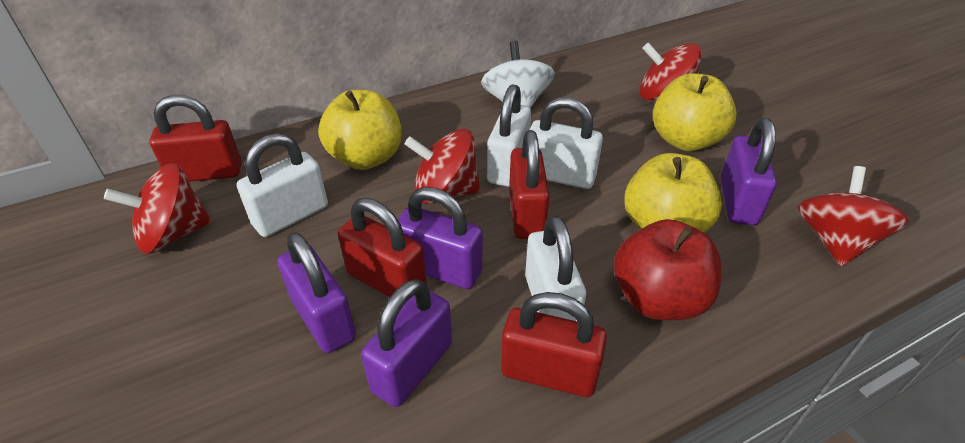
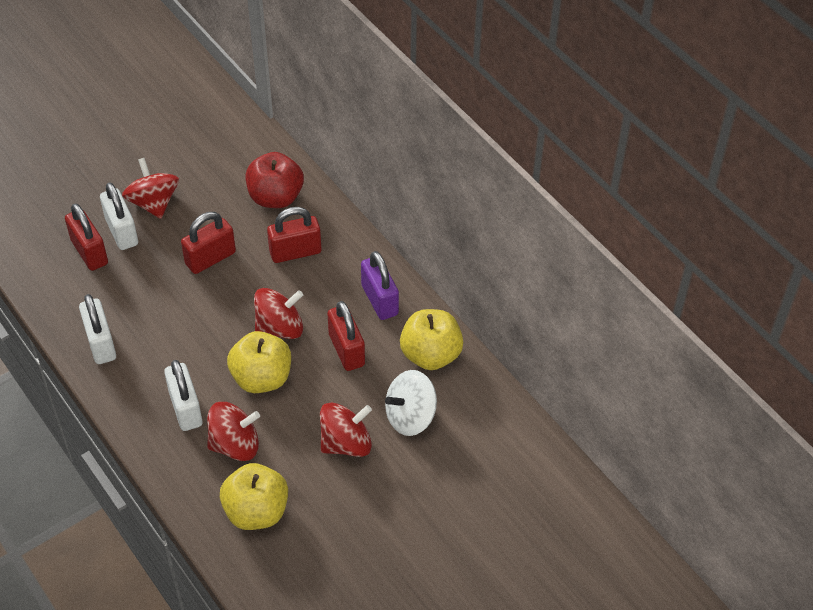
purple padlock: 4 -> 1
white padlock: 4 -> 3

